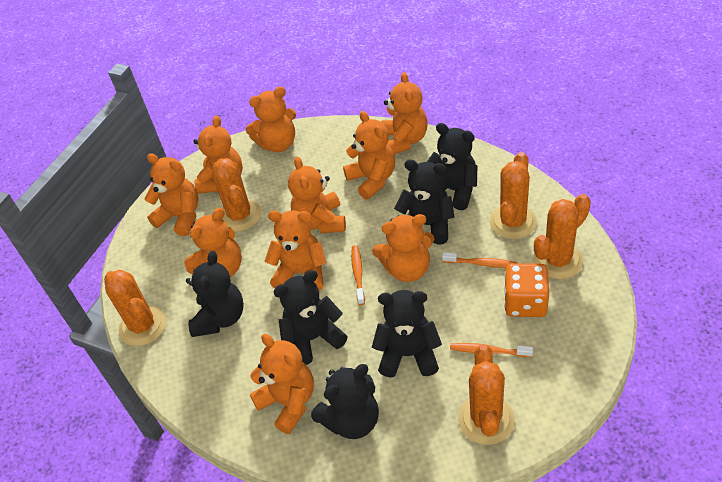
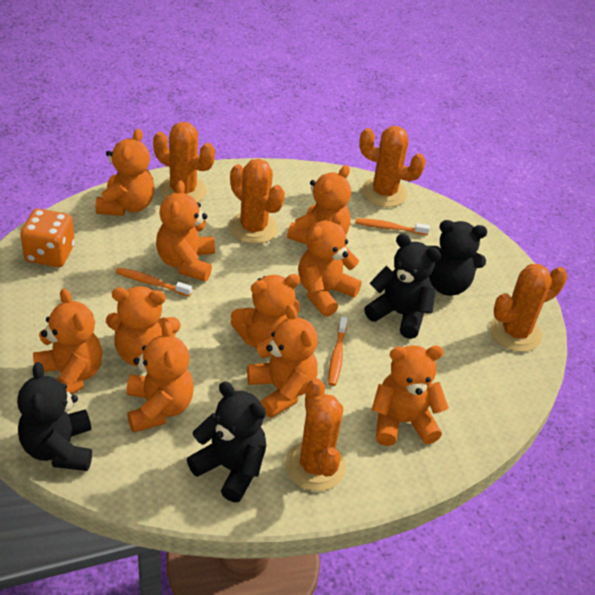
black teddy bear: 6 -> 4

